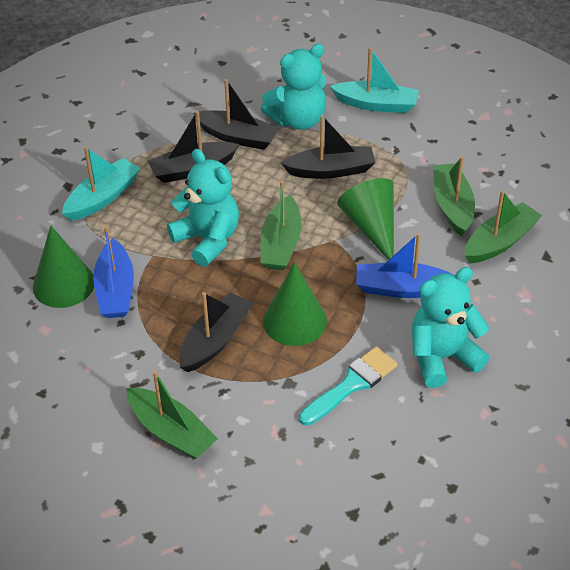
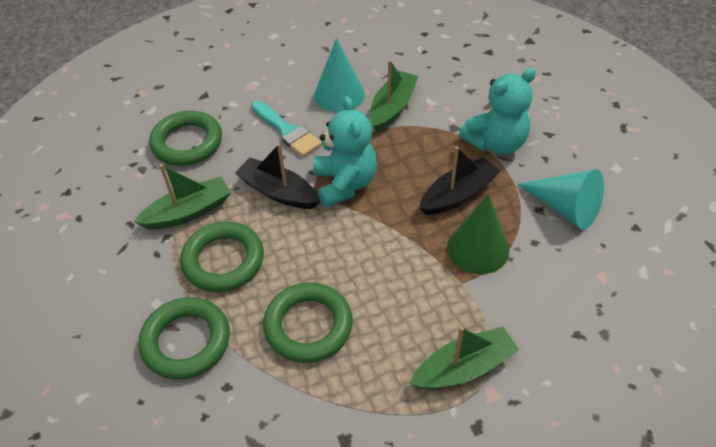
black boat: 4 -> 2
blue boat: 2 -> 0
green boat: 4 -> 3
green cone: 3 -> 1
green ring: 0 -> 4
turquoise boat: 2 -> 0
turquoise cone: 0 -> 2
turquoise teddy bear: 3 -> 2

